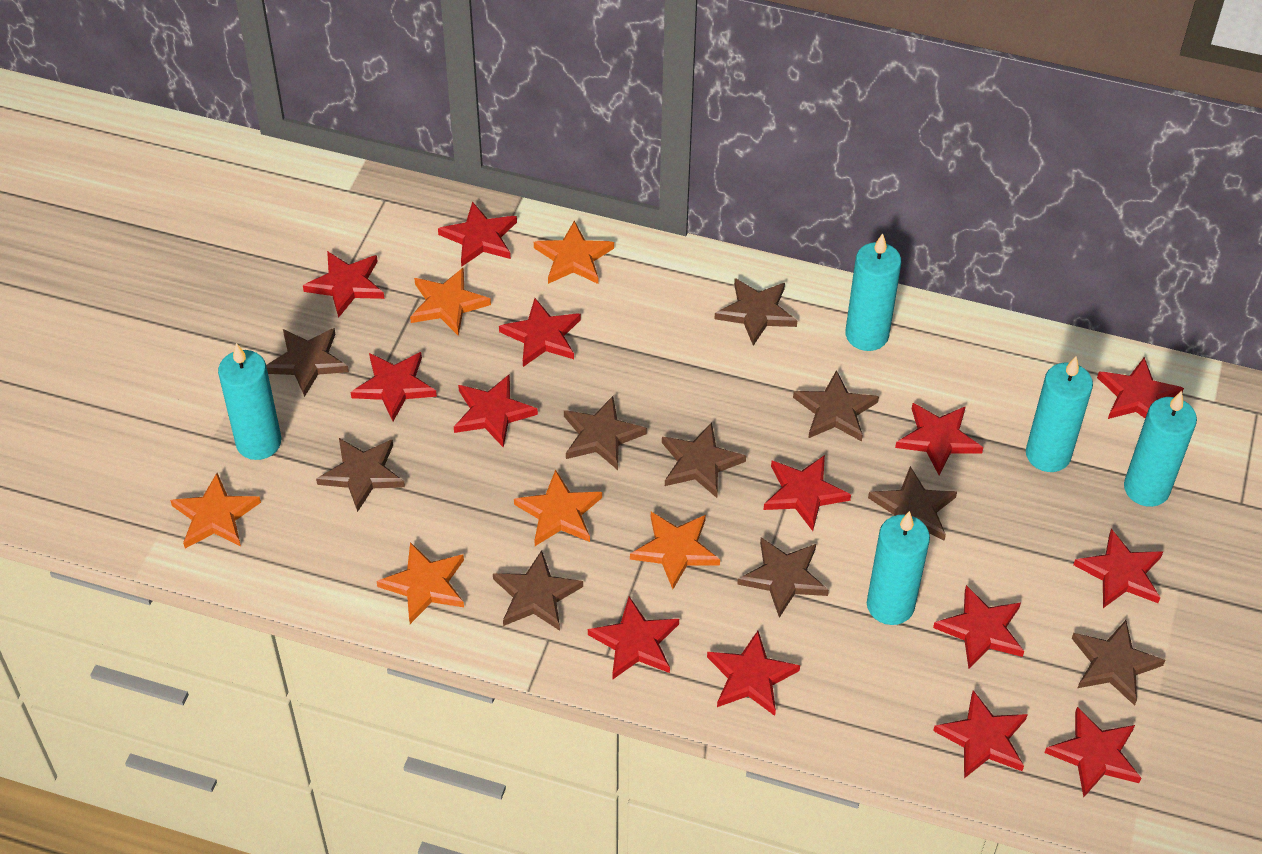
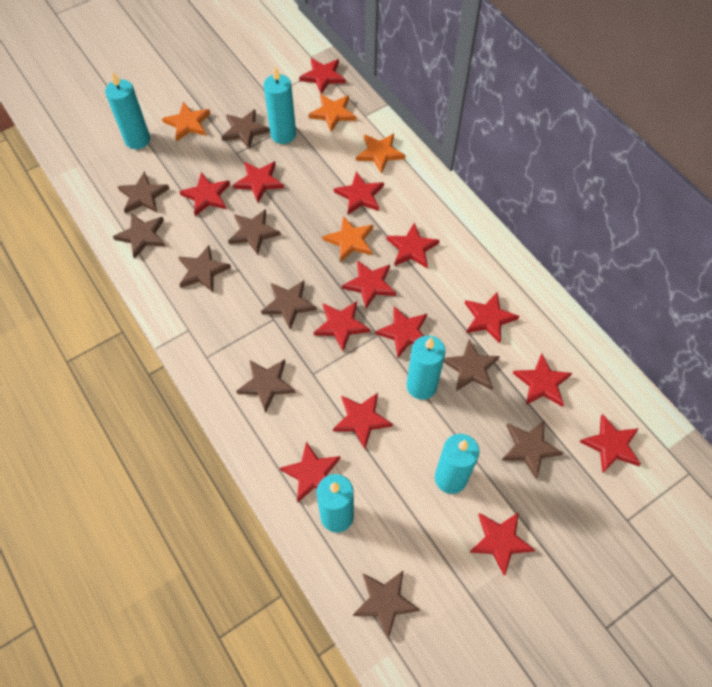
orange star: 6 -> 4

